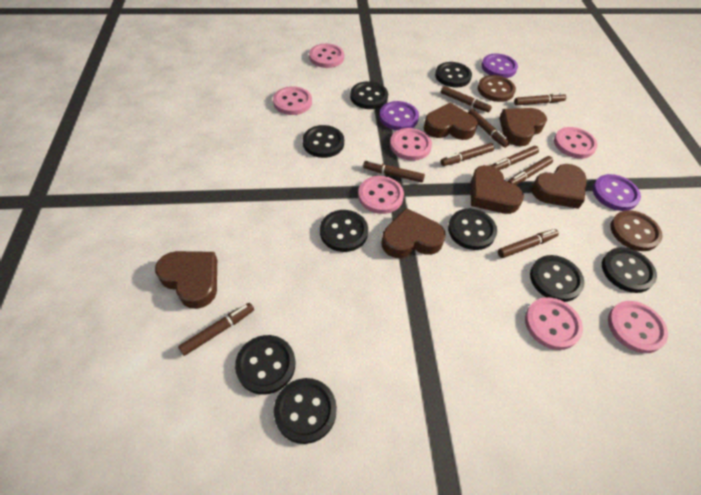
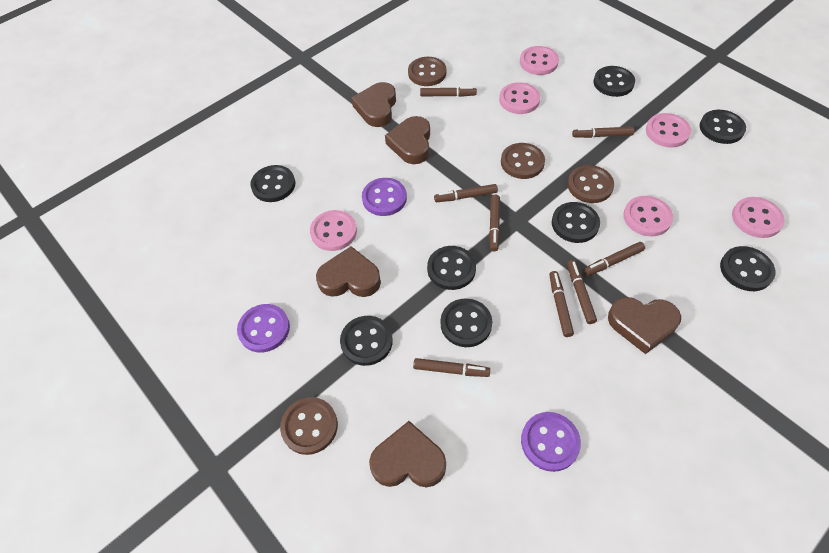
black button: 9 -> 8
brown button: 2 -> 4
brown heart: 6 -> 5
brown marker: 9 -> 8
pink button: 7 -> 6

